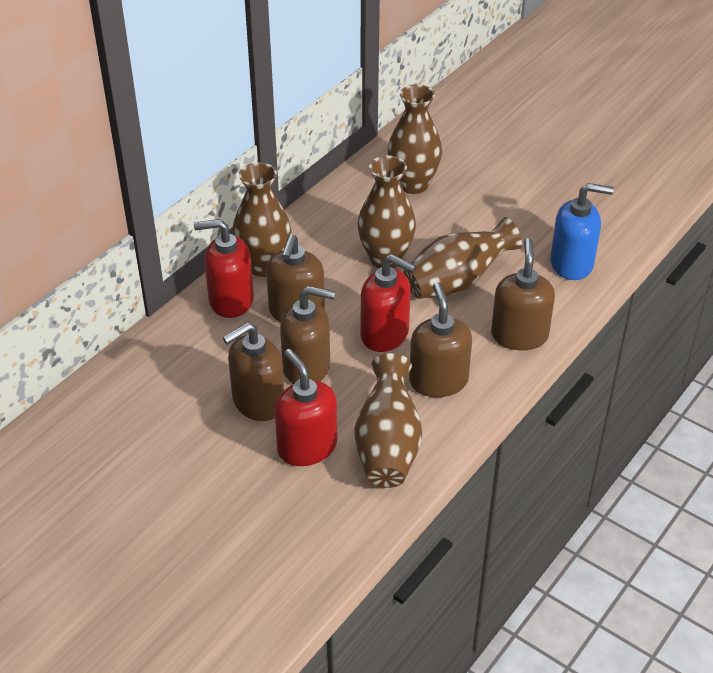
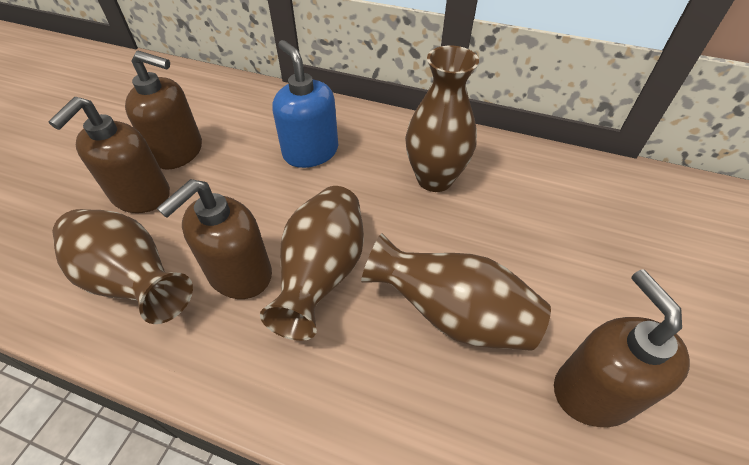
brown soap dispenser: 5 -> 4
brown vase: 5 -> 4
red soap dispenser: 3 -> 0

